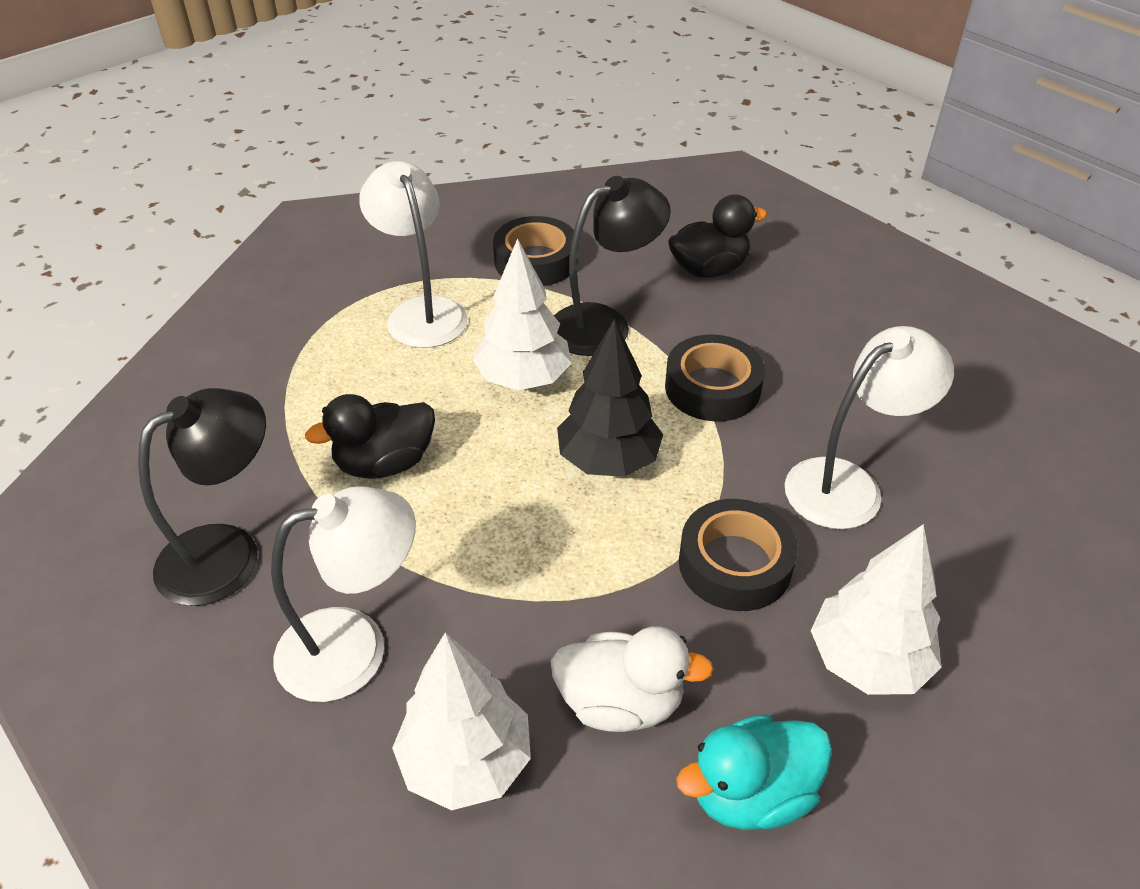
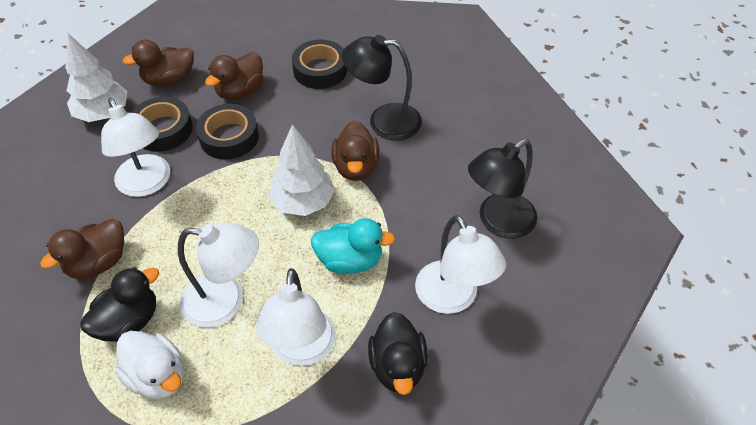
black tree: 1 -> 0
brown duck: 0 -> 4
white lamp: 3 -> 4
white tree: 3 -> 2

